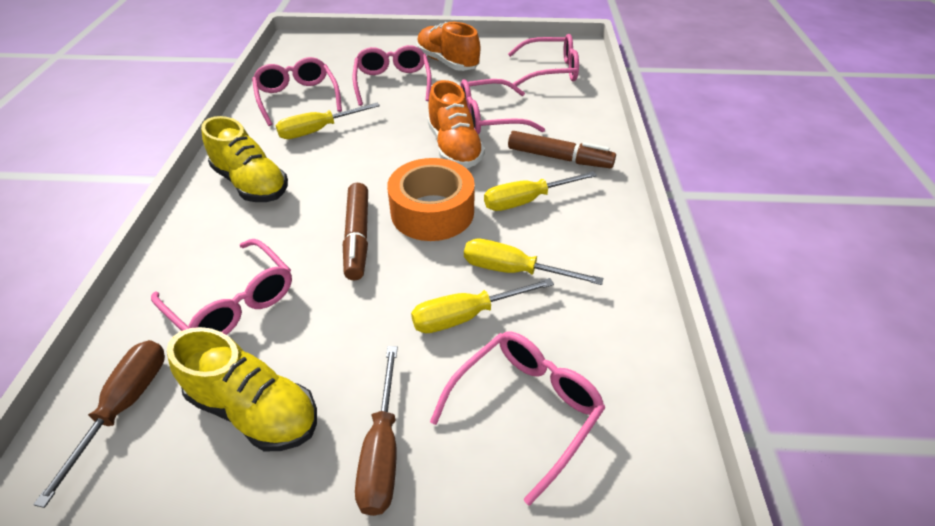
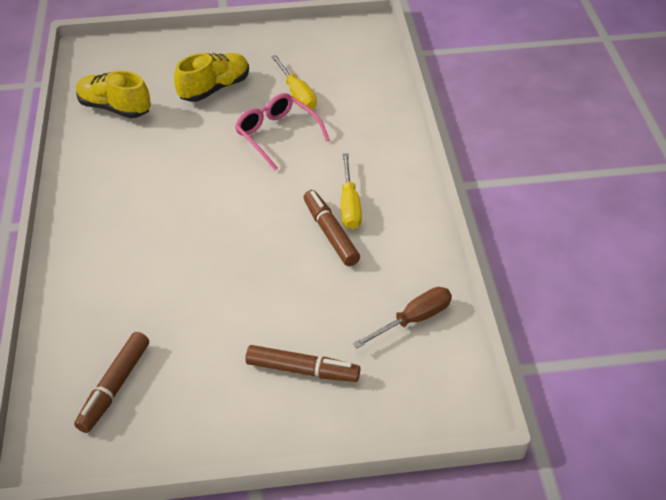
brown marker: 2 -> 3
brown screwdriver: 2 -> 1
orange shoe: 2 -> 0
orange tape: 1 -> 0
pink glasses: 6 -> 1
yellow screwdriver: 4 -> 2

